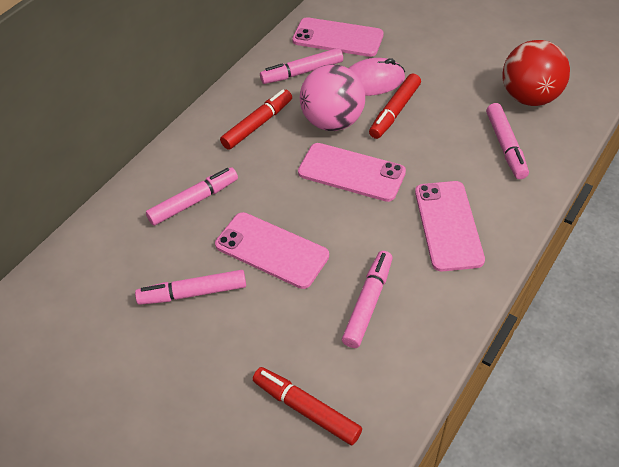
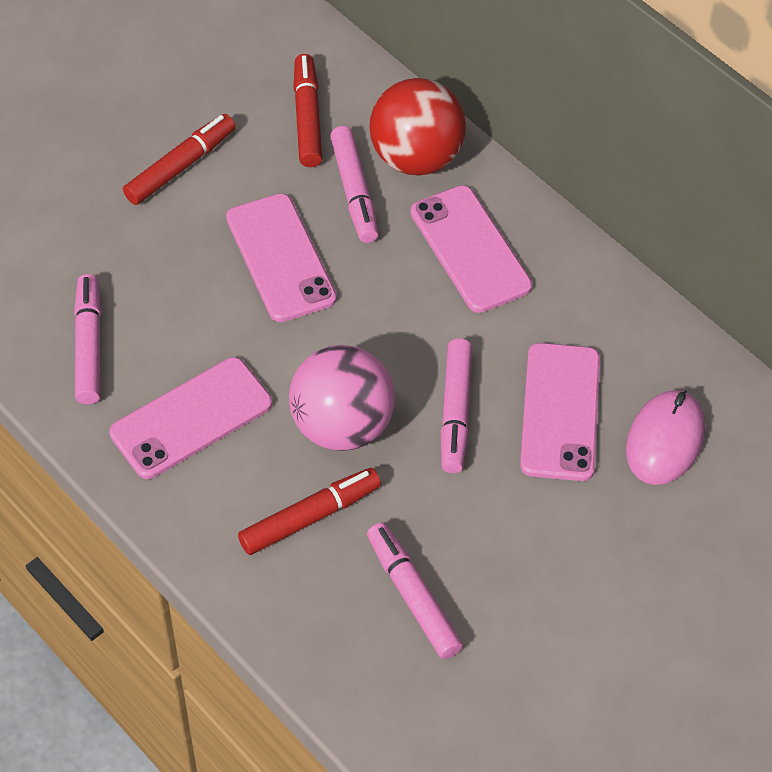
pink marker: 5 -> 4

